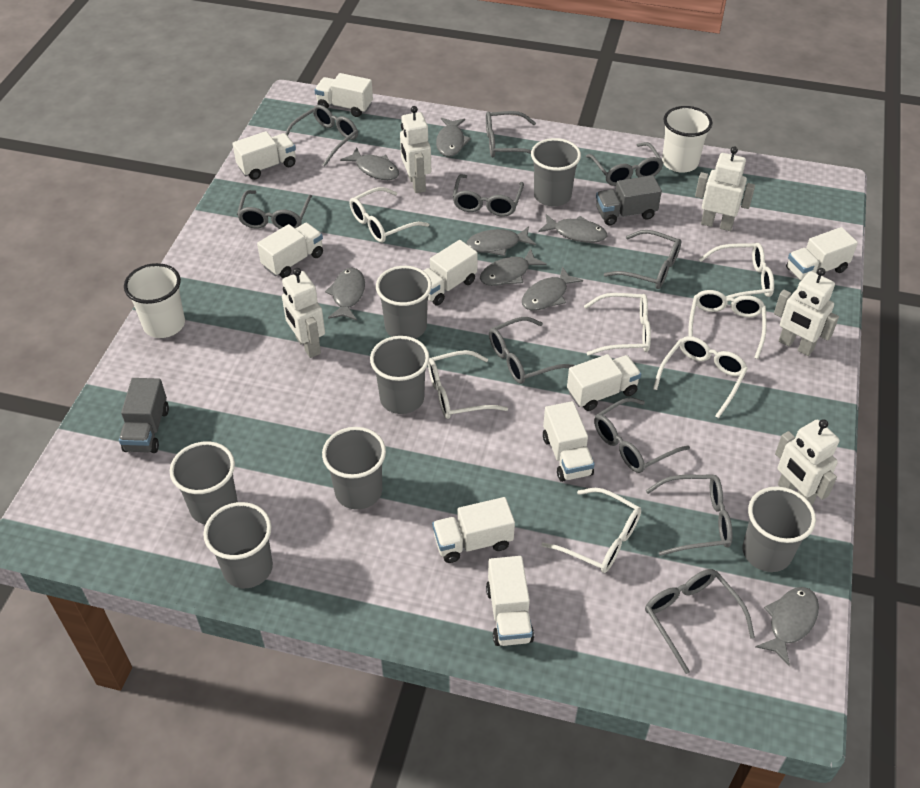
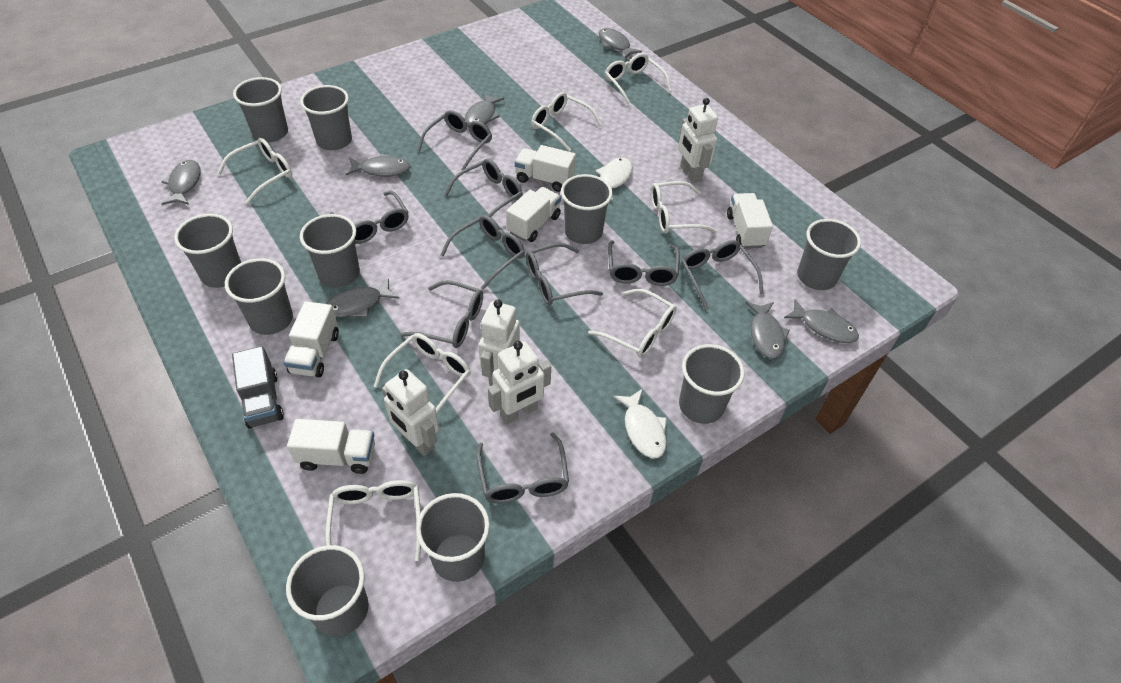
grey cup: 7 -> 10
grey fish: 8 -> 7
grey glasses: 10 -> 9
grey truck: 2 -> 1
white cup: 2 -> 0
white fish: 0 -> 2
white robot: 5 -> 4
white truck: 9 -> 5

